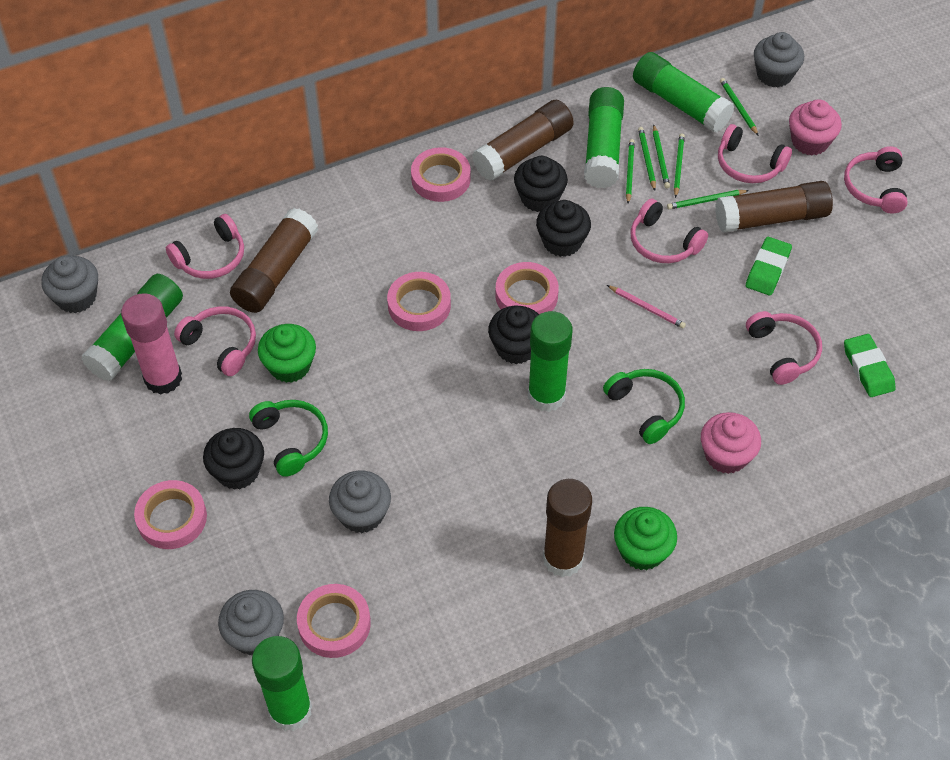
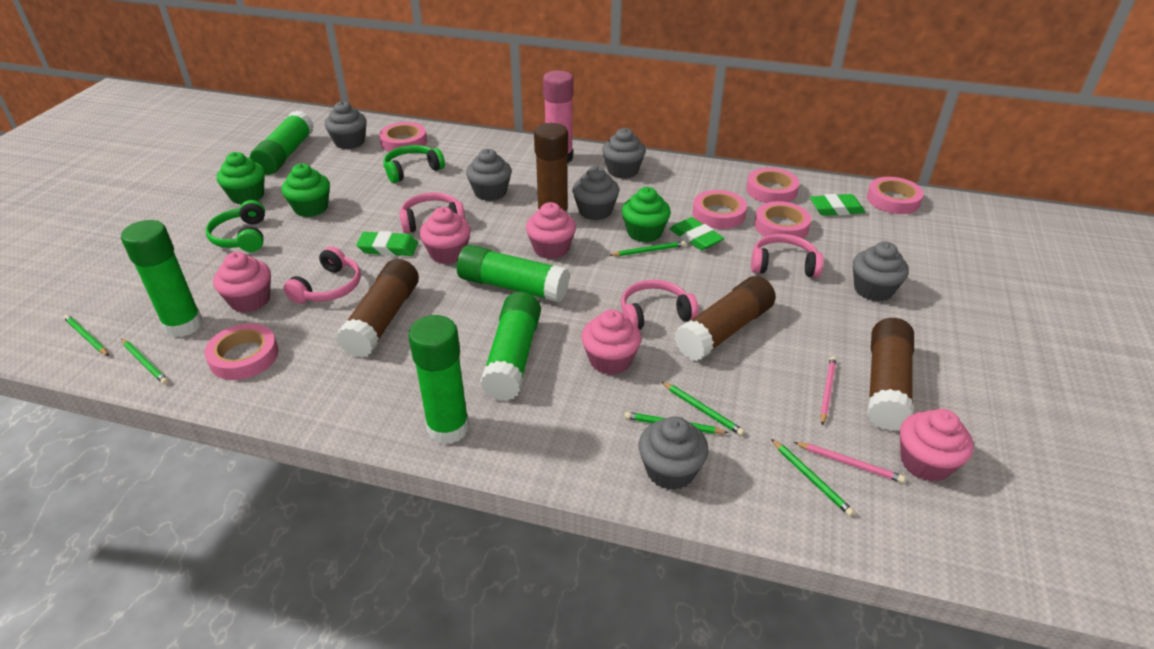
black cupcake: 4 -> 0
green cupcake: 2 -> 3
green eraser: 2 -> 3
grey cupcake: 4 -> 6
pink cupcake: 2 -> 5
pink headphones: 6 -> 4
pink pencil: 1 -> 2
pink tape: 5 -> 6

